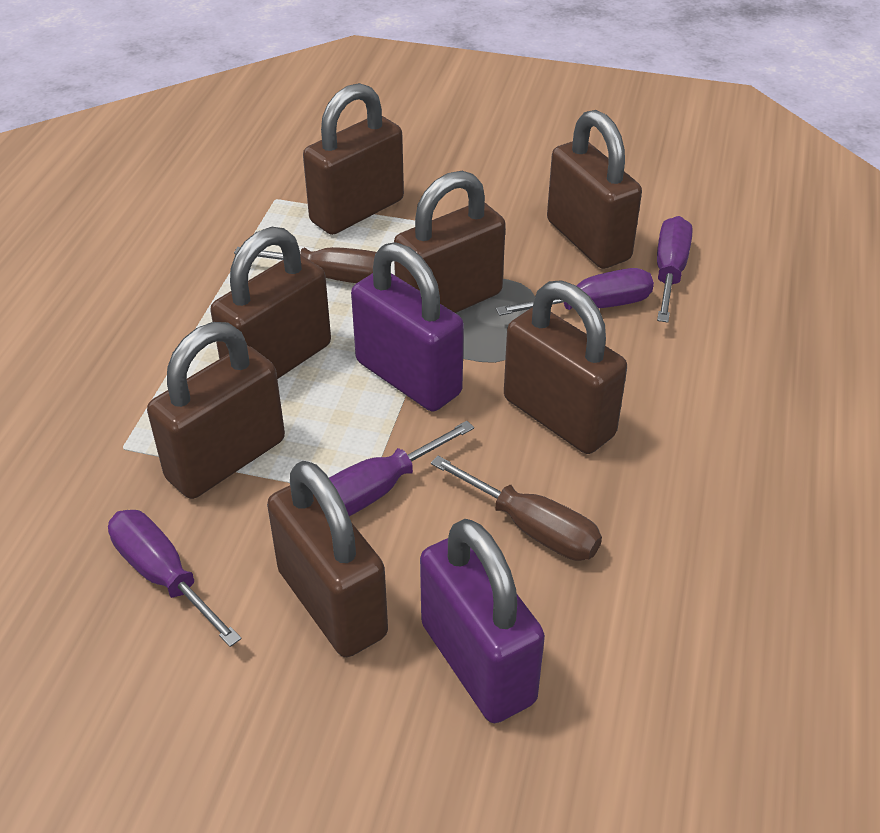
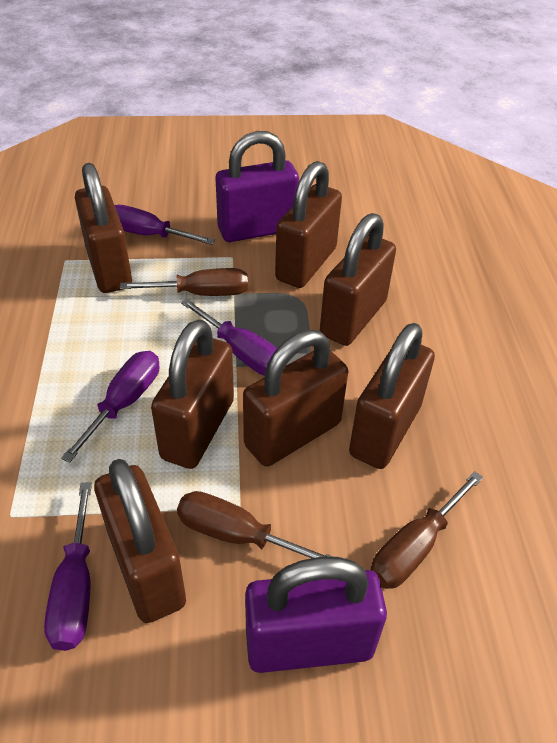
brown screwdriver: 2 -> 3

